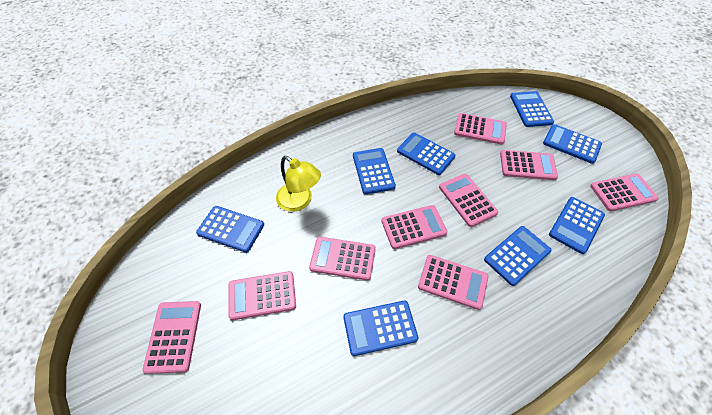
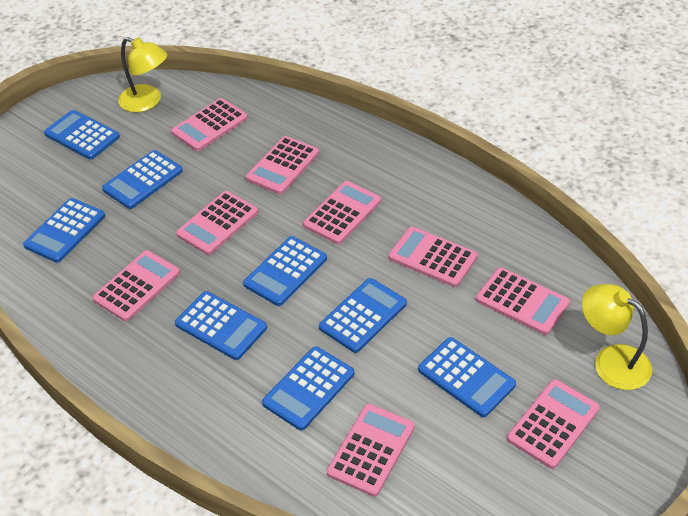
yellow lamp: 1 -> 2

